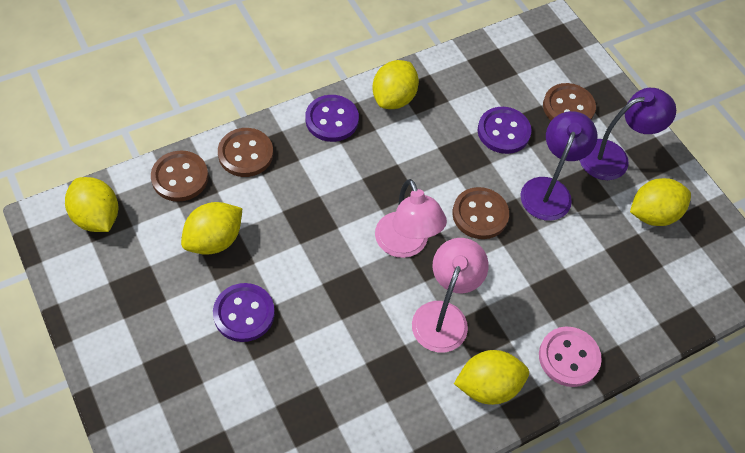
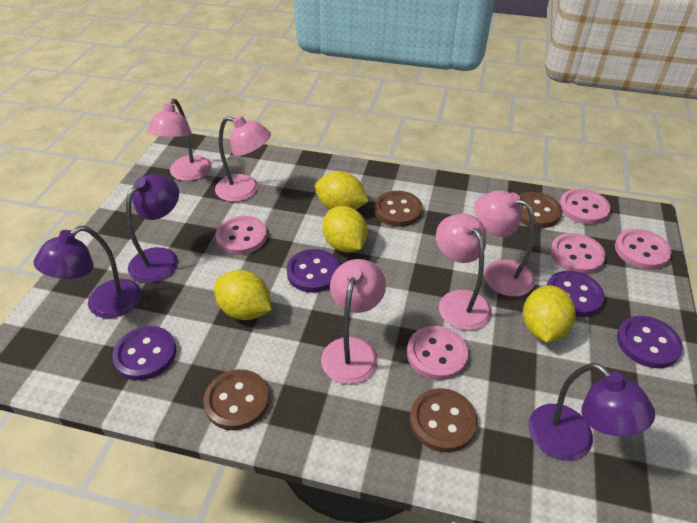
pink button: 1 -> 5
pink lamp: 2 -> 5
purple button: 3 -> 4
purple lamp: 2 -> 3
yellow lemon: 5 -> 4

